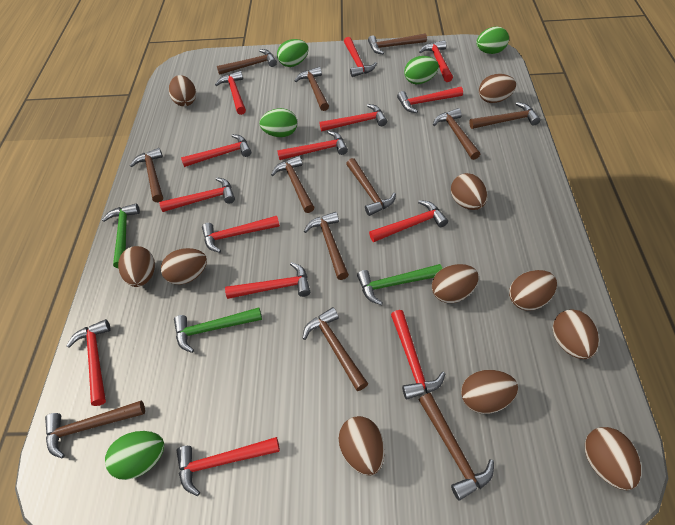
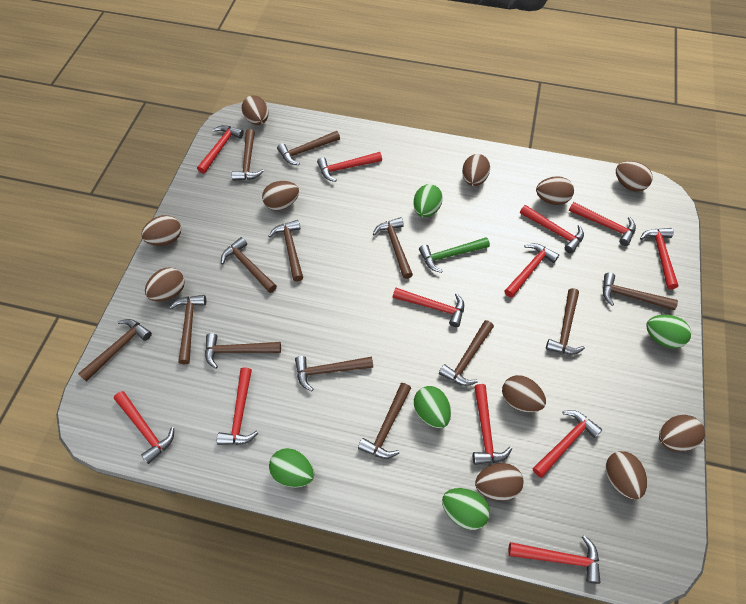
brown hammer: 12 -> 13
green hammer: 3 -> 1
red hammer: 14 -> 12

